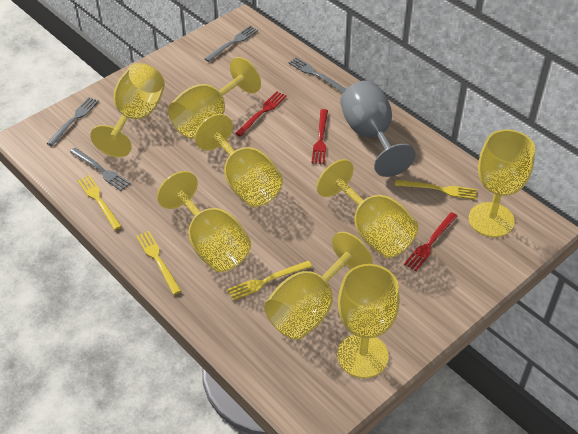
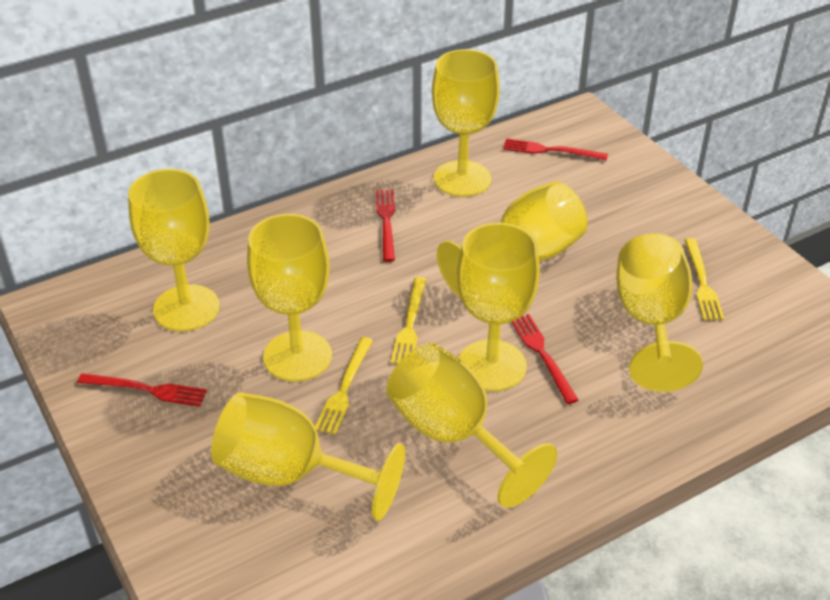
grey fork: 4 -> 0
grey goblet: 1 -> 0
red fork: 3 -> 4
yellow fork: 4 -> 3

